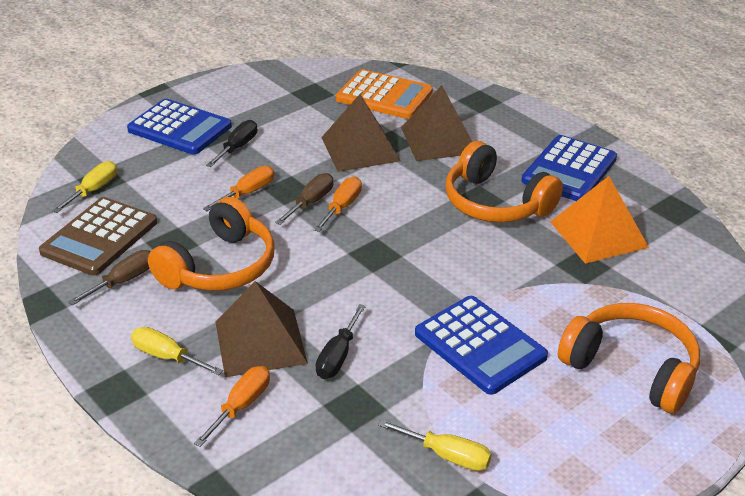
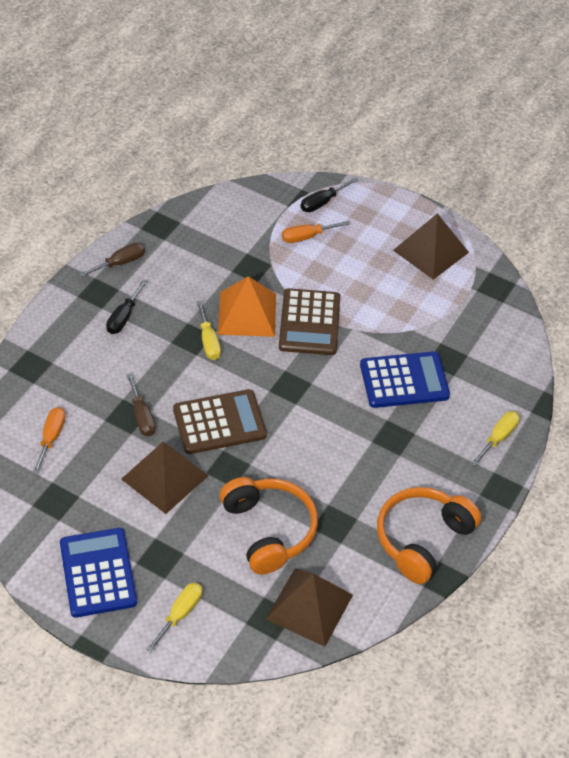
blue calculator: 3 -> 2
brown calculator: 1 -> 2
orange calculator: 1 -> 0
orange headphones: 3 -> 2
orange screwdriver: 3 -> 2

